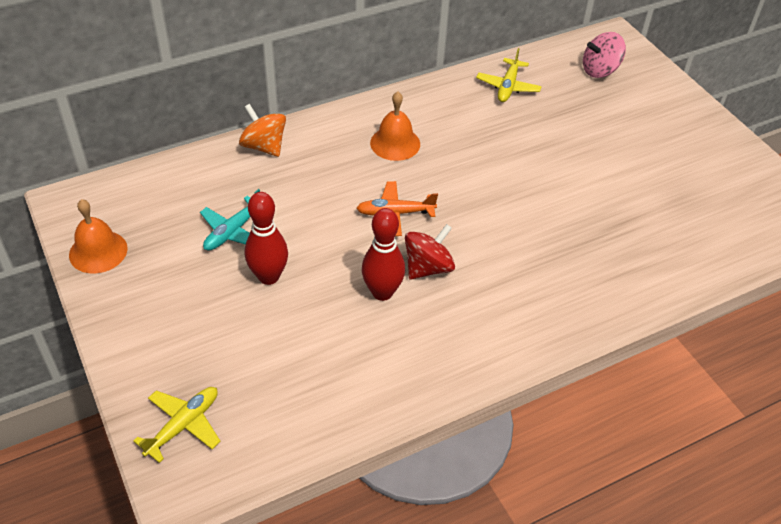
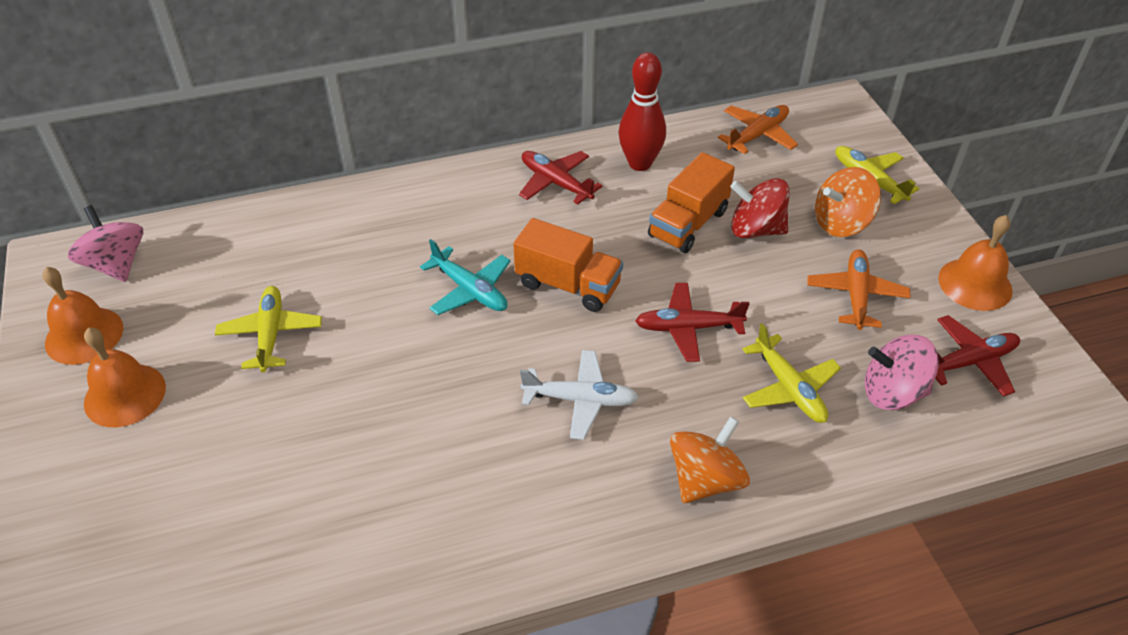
orange bell: 2 -> 3
orange plane: 1 -> 2
orange spinning top: 1 -> 2
orange truck: 0 -> 2
pink spinning top: 1 -> 2
red bowling pin: 2 -> 1
red plane: 0 -> 3
white plane: 0 -> 1
yellow plane: 2 -> 3

